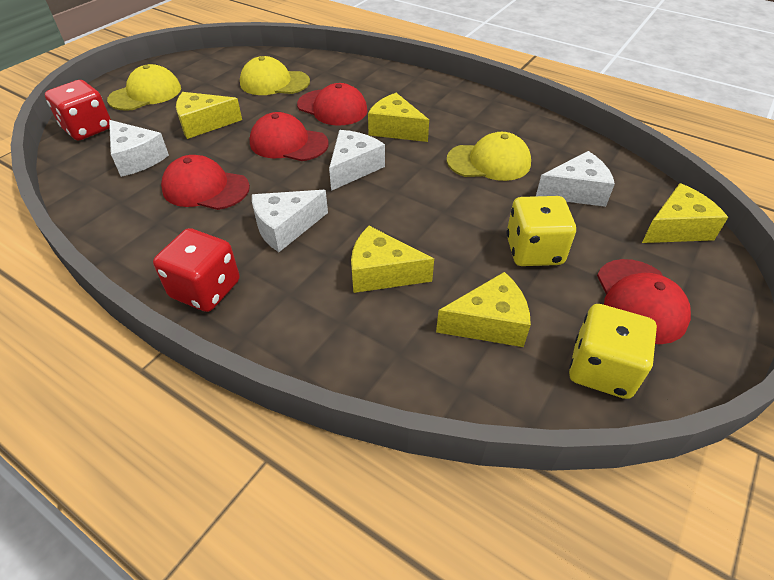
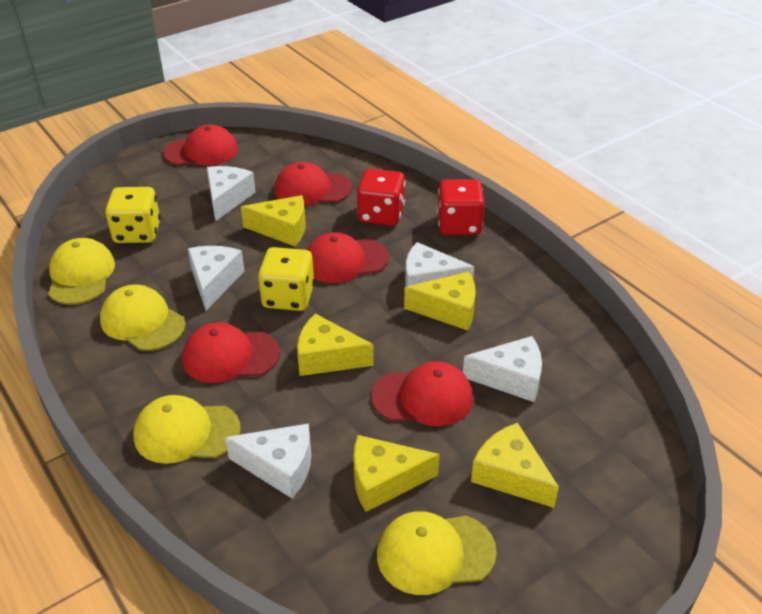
red cap: 4 -> 5
white cheese: 4 -> 5
yellow cap: 3 -> 4

